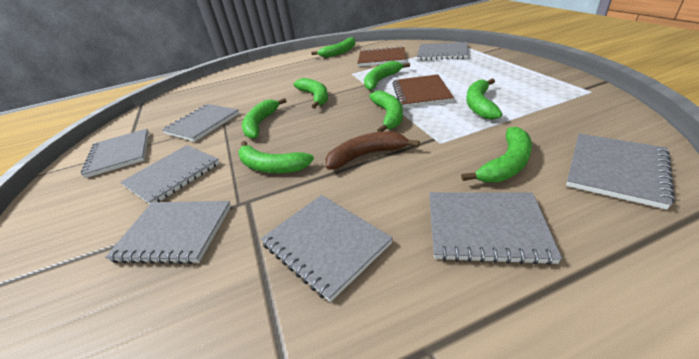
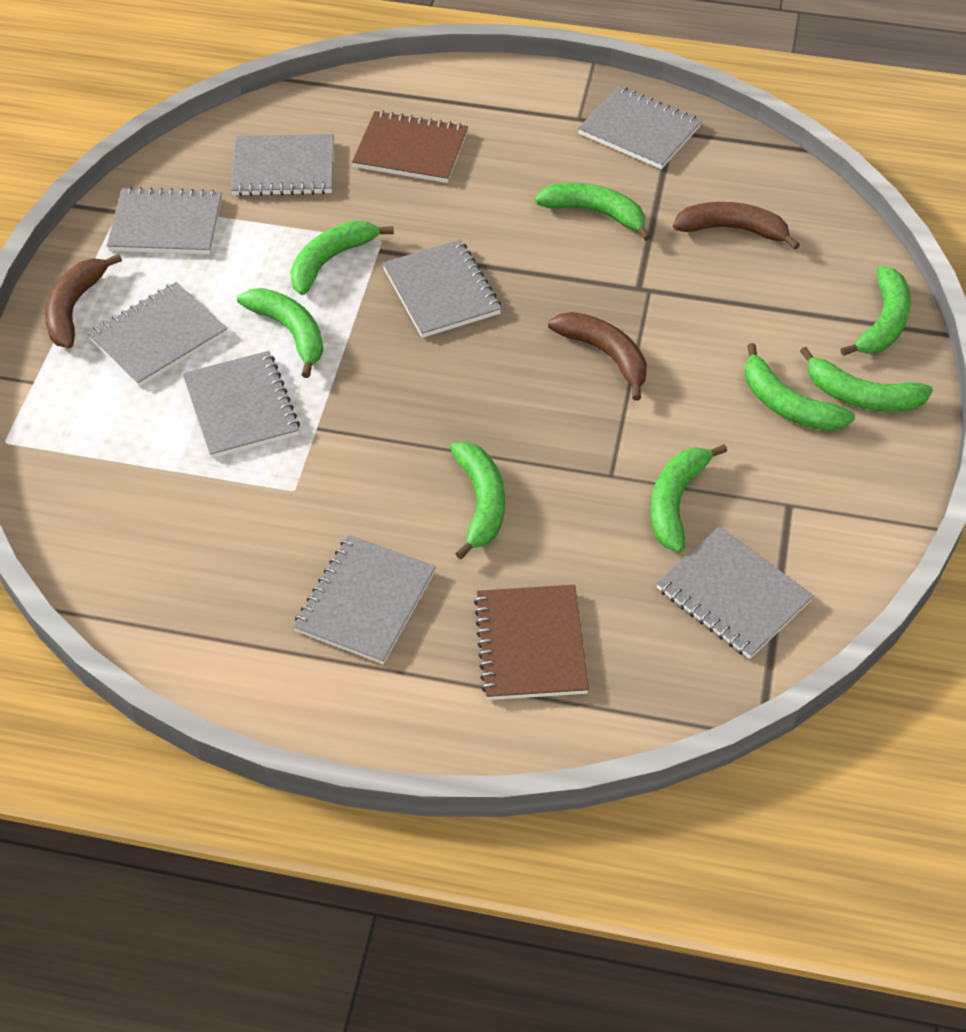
brown banana: 1 -> 3

